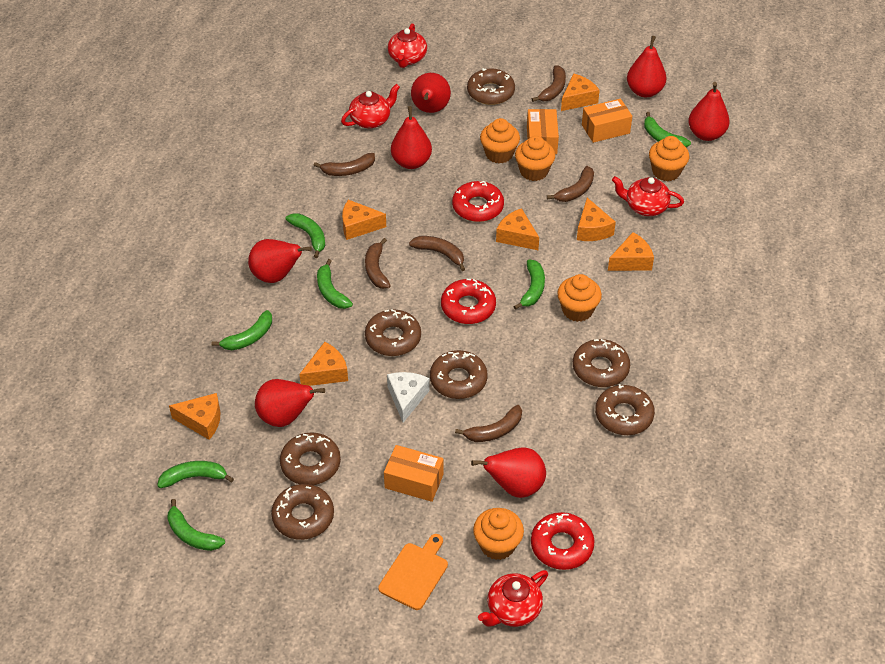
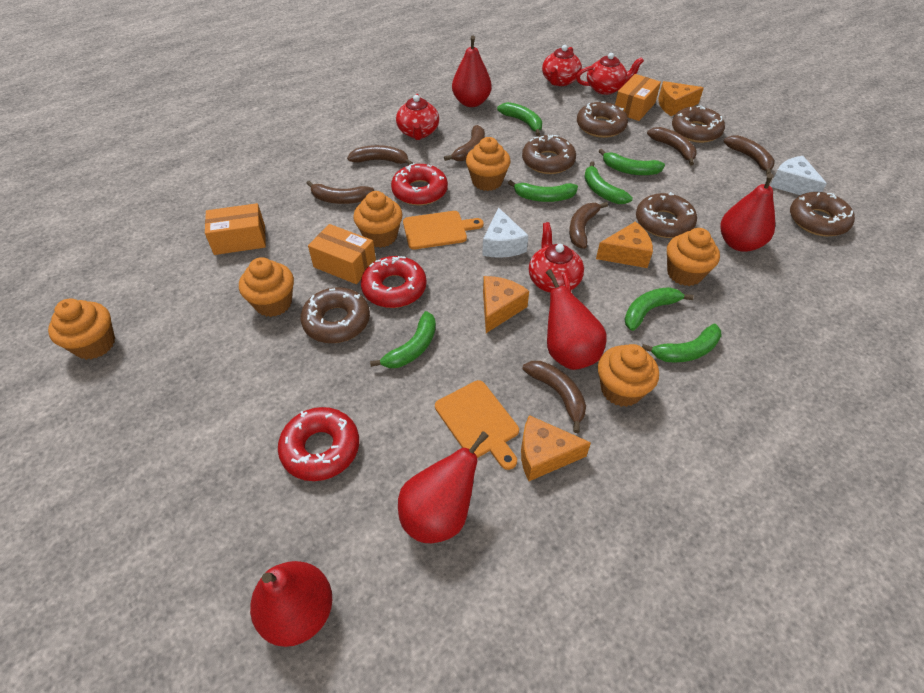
brown banana: 6 -> 7
brown donut: 7 -> 6
orange cheese: 7 -> 4
orange cupcake: 5 -> 6
orange cutting board: 1 -> 2
red pear: 7 -> 5
white cheese: 1 -> 2

